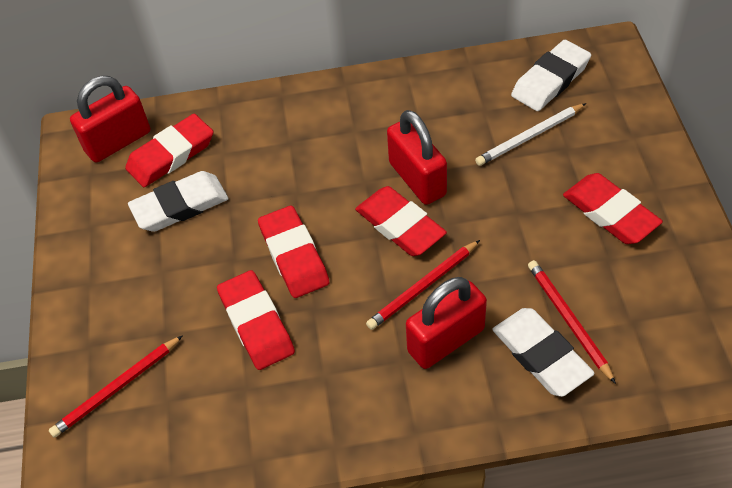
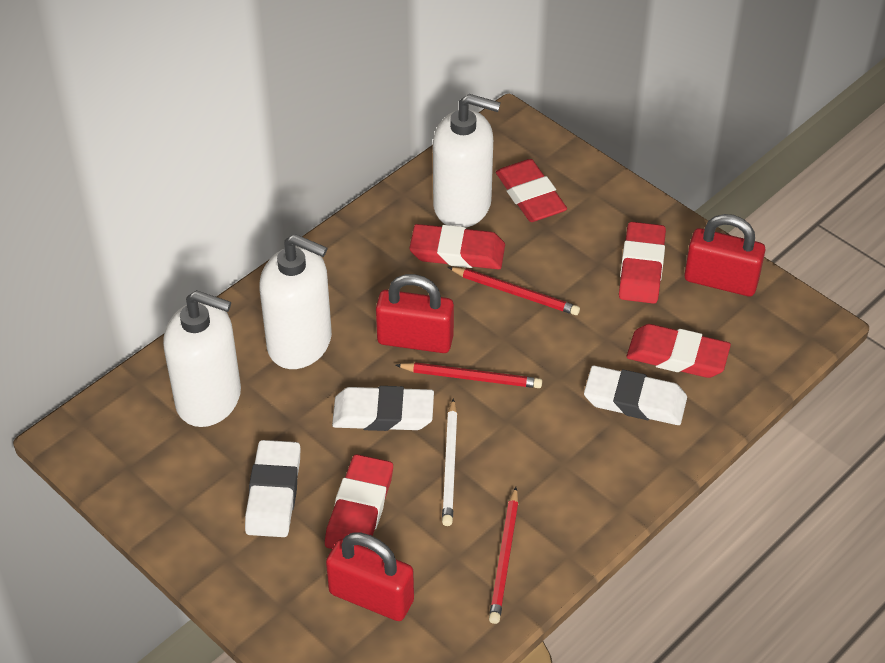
white soap dispenser: 0 -> 3

